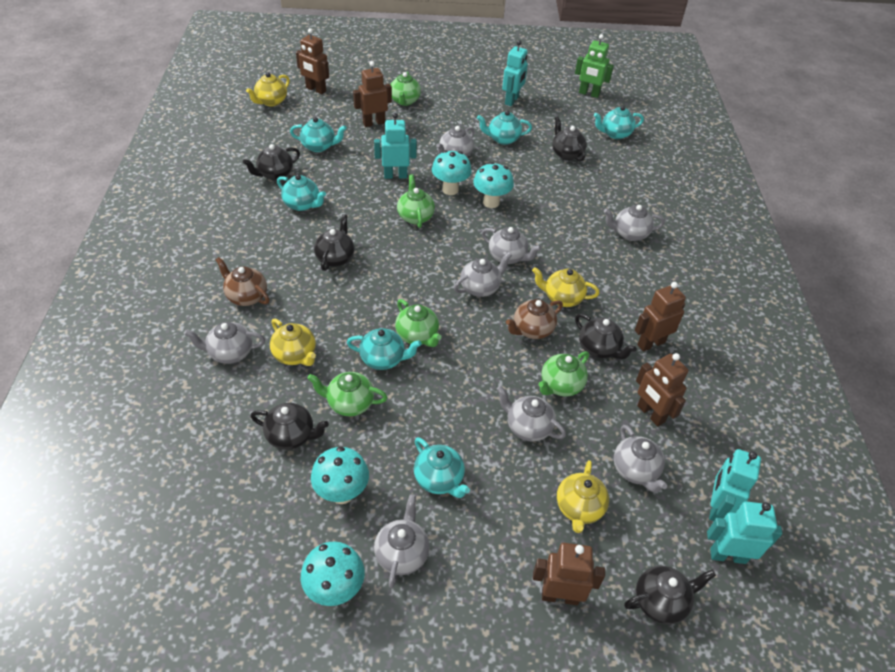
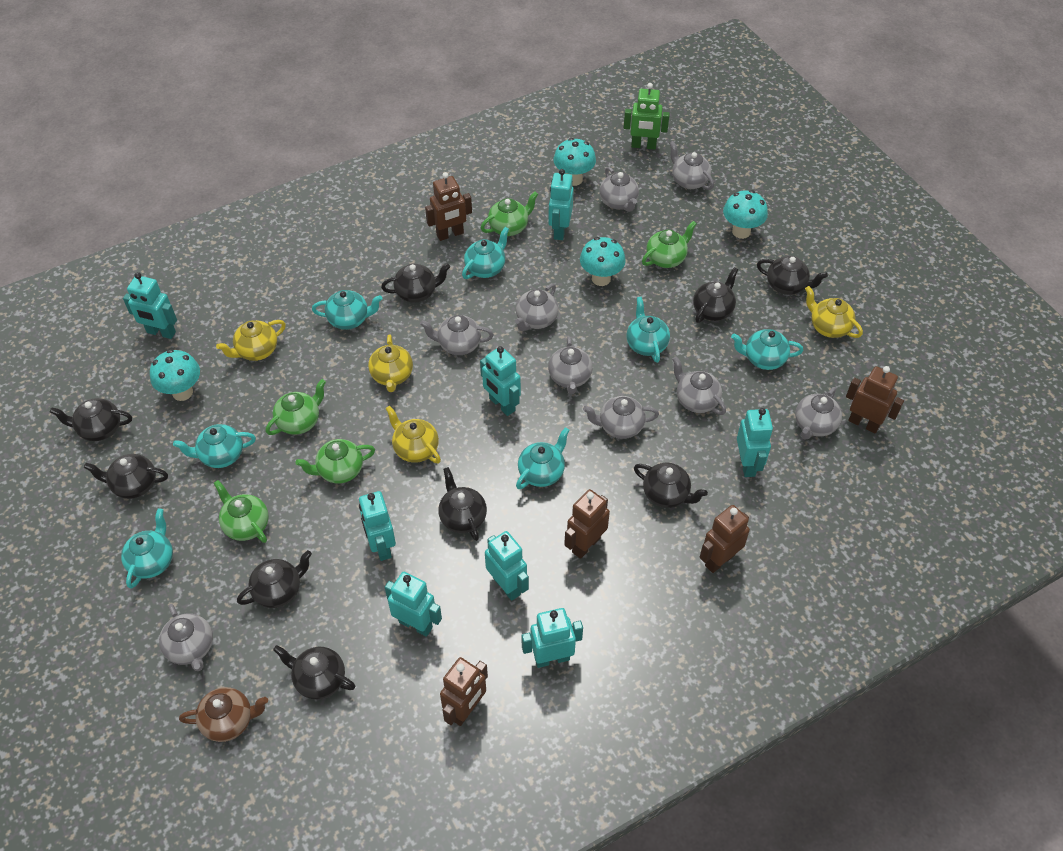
black teapot: 6 -> 9
brown teapot: 2 -> 1
grey teapot: 8 -> 9
turquoise robot: 4 -> 8
turquoise teapot: 6 -> 7

